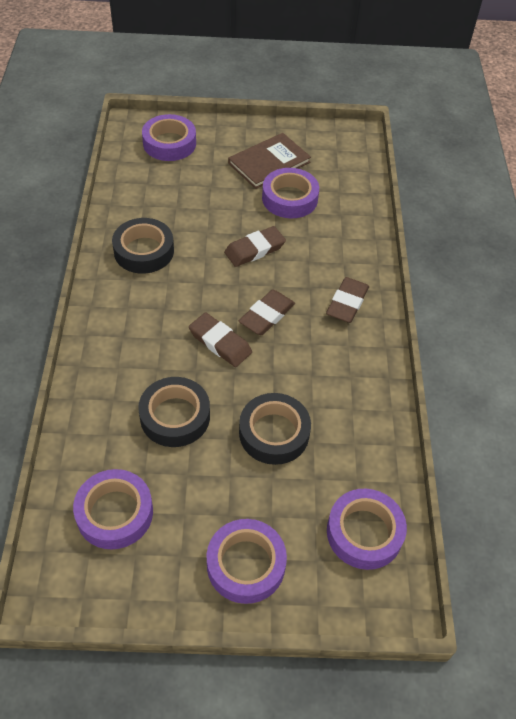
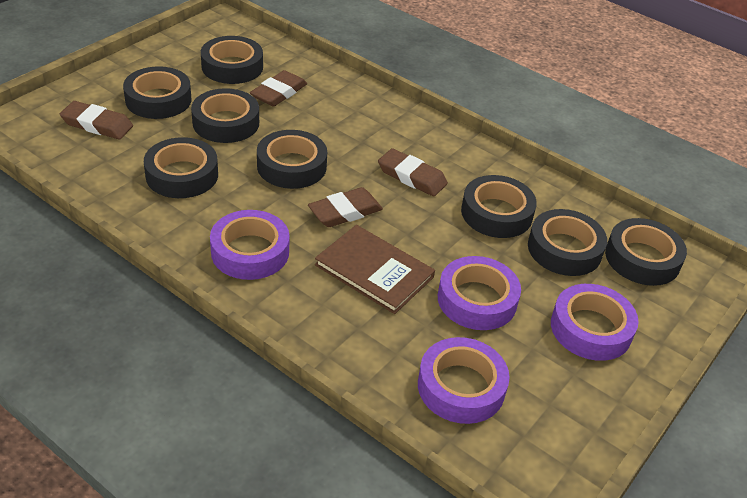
black tape: 3 -> 8
purple tape: 5 -> 4

